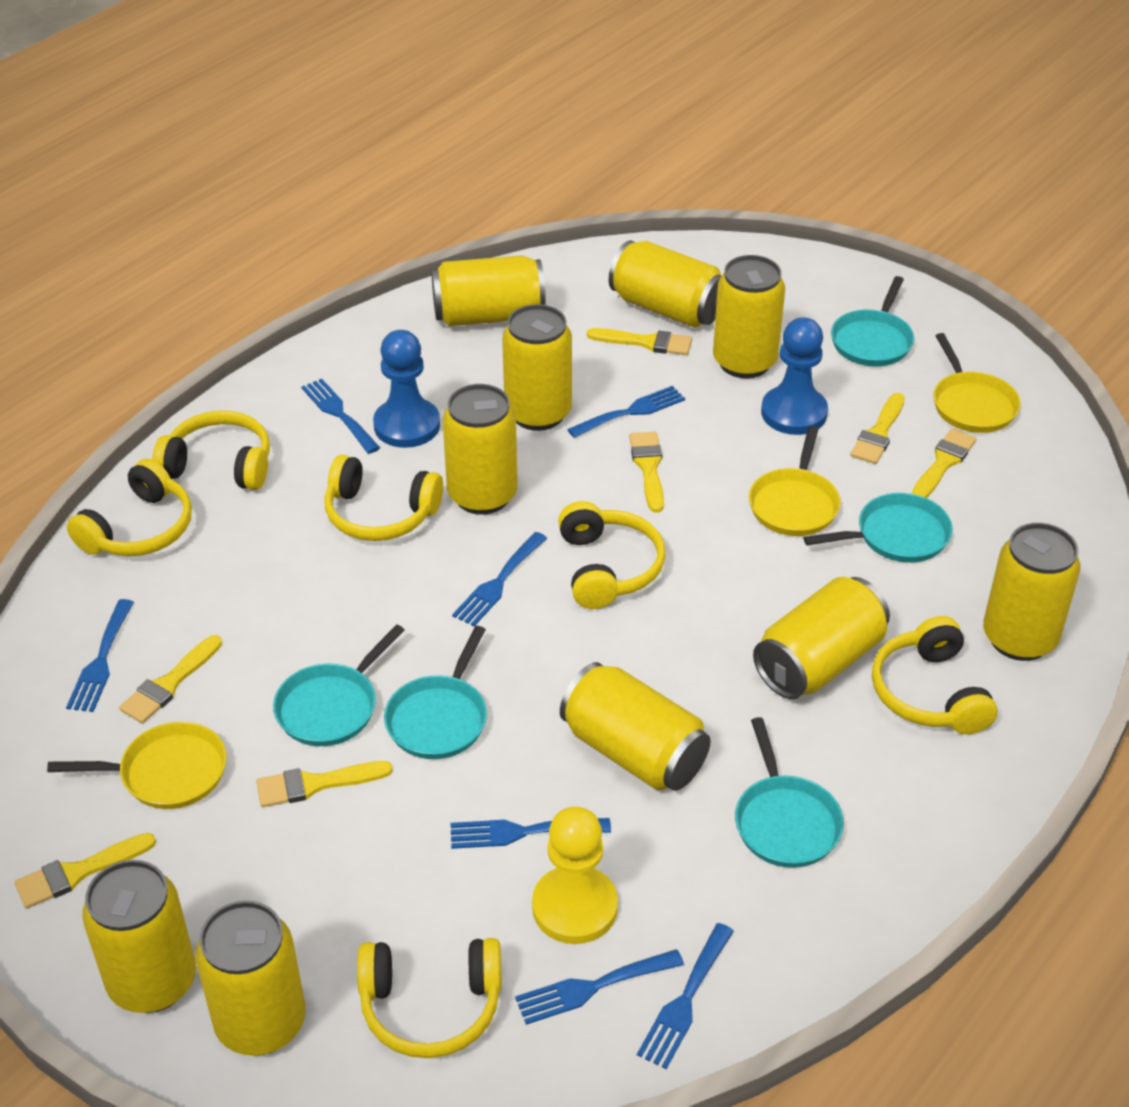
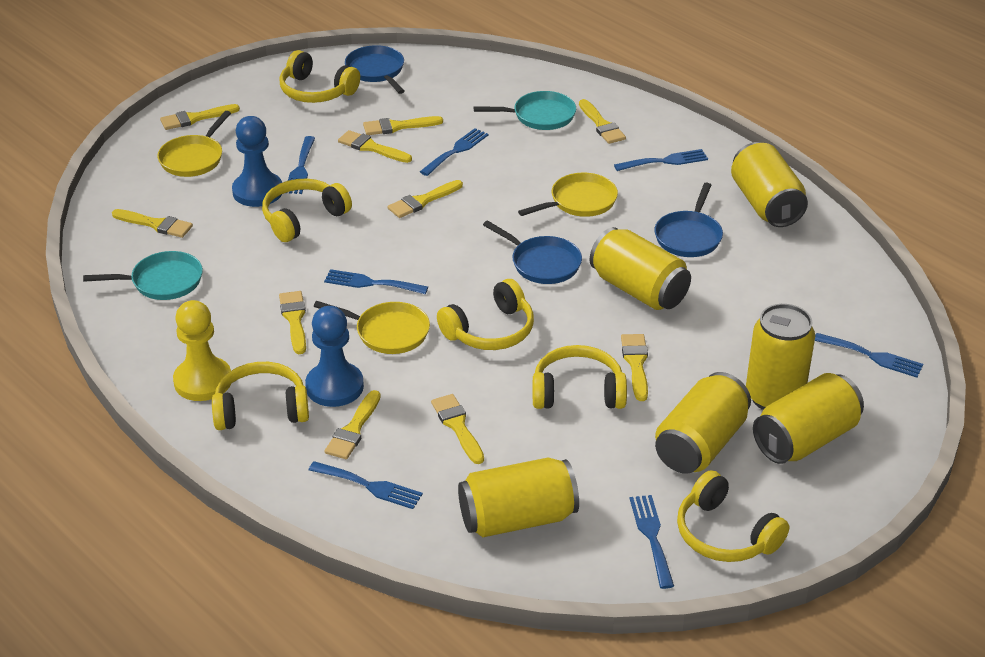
blue pan: 0 -> 3
turquoise pan: 5 -> 2
yellow brush: 7 -> 10
yellow can: 10 -> 6

